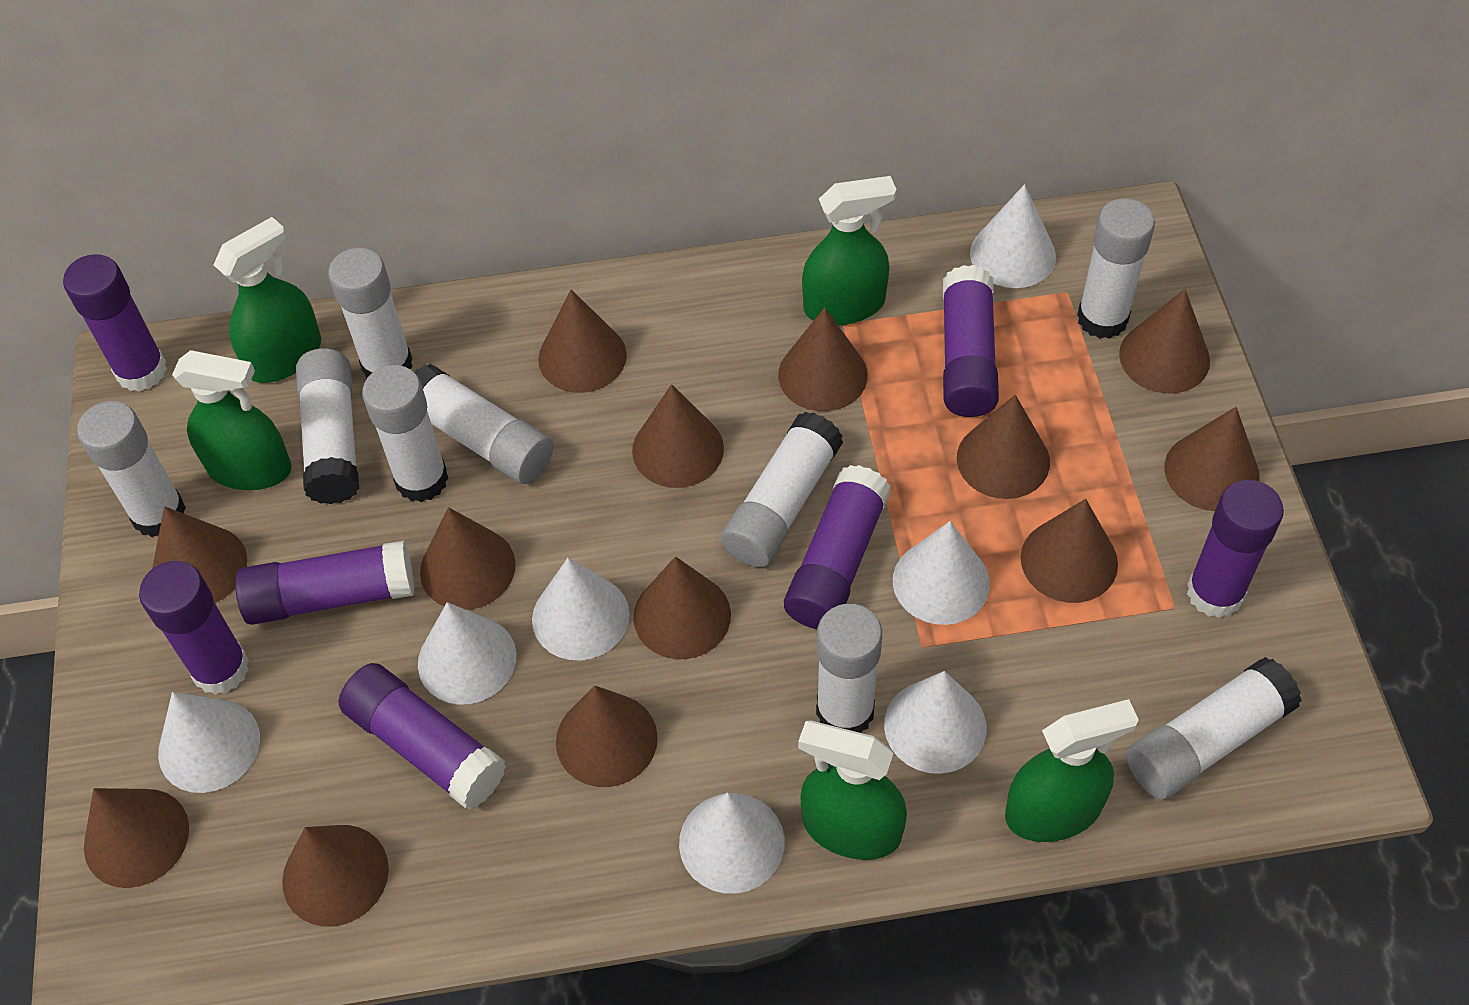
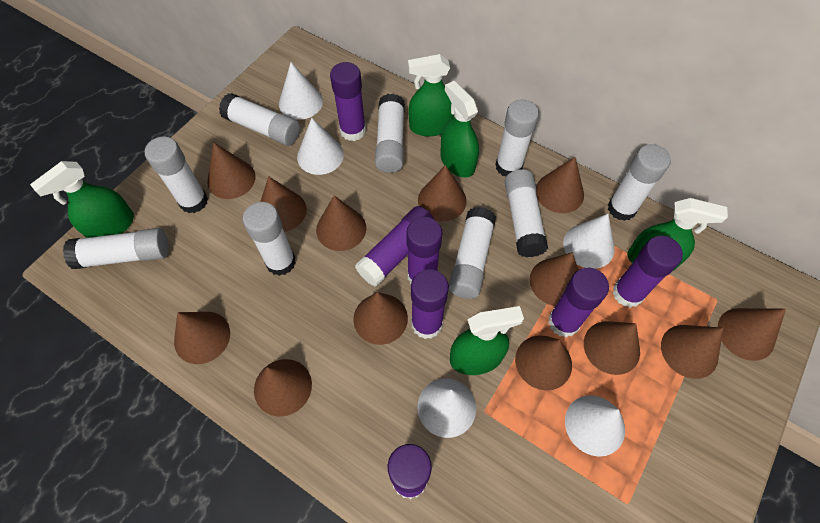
white cone: 7 -> 5

